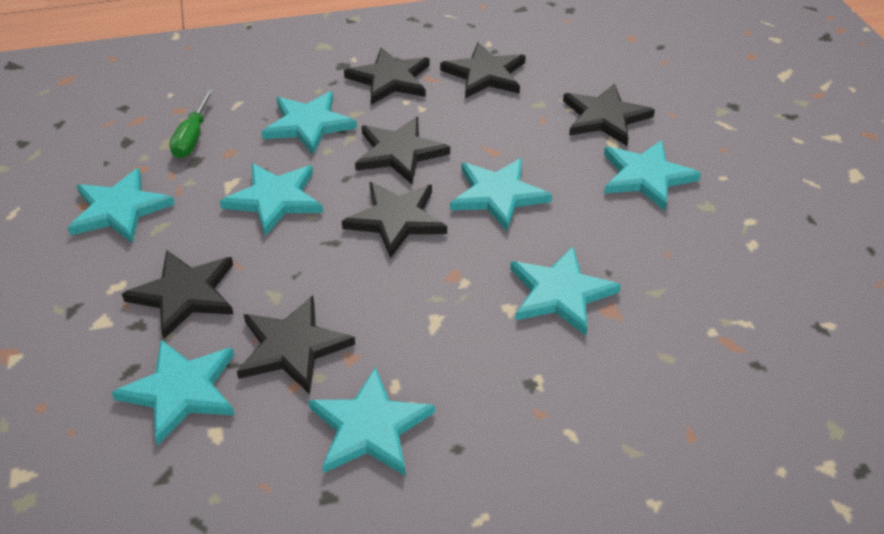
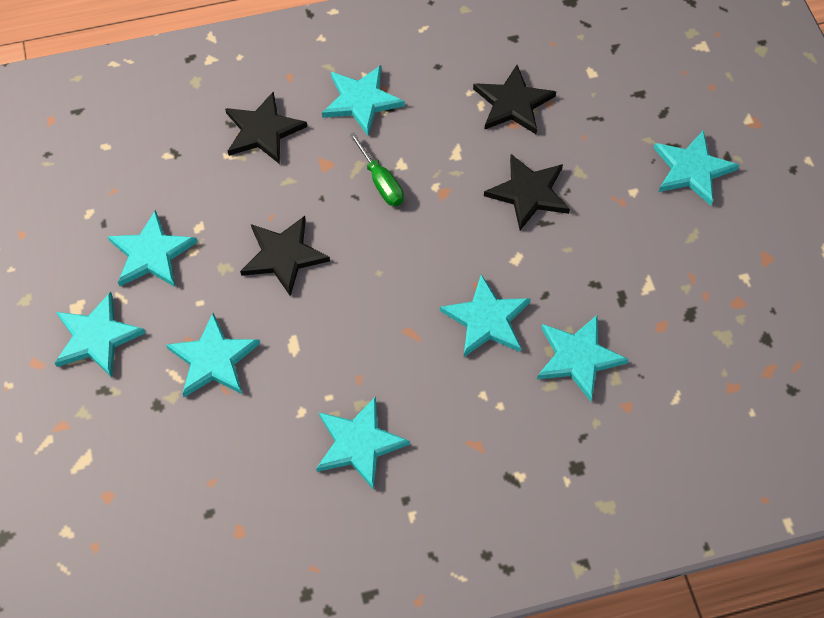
black star: 7 -> 4

